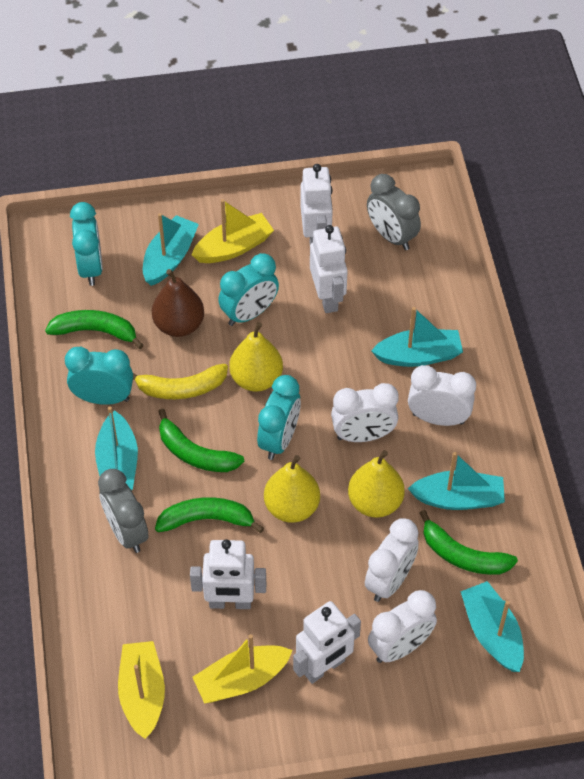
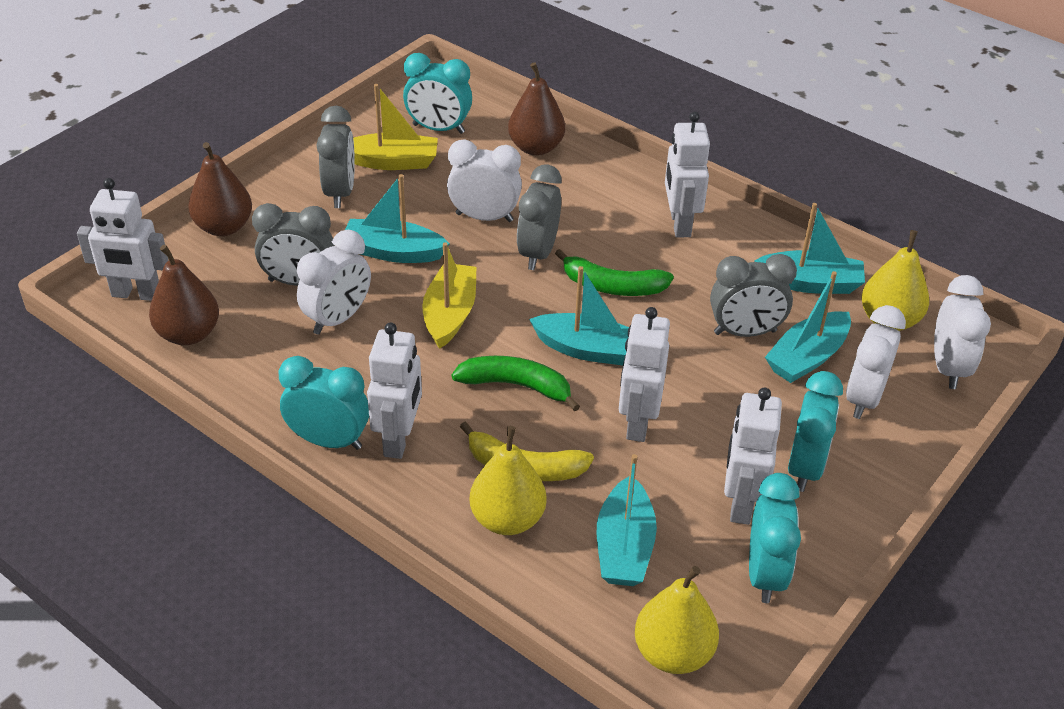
brown pear: 1 -> 3
green banana: 4 -> 2
grey clock: 2 -> 4
white robot: 4 -> 5
yellow boat: 3 -> 2

